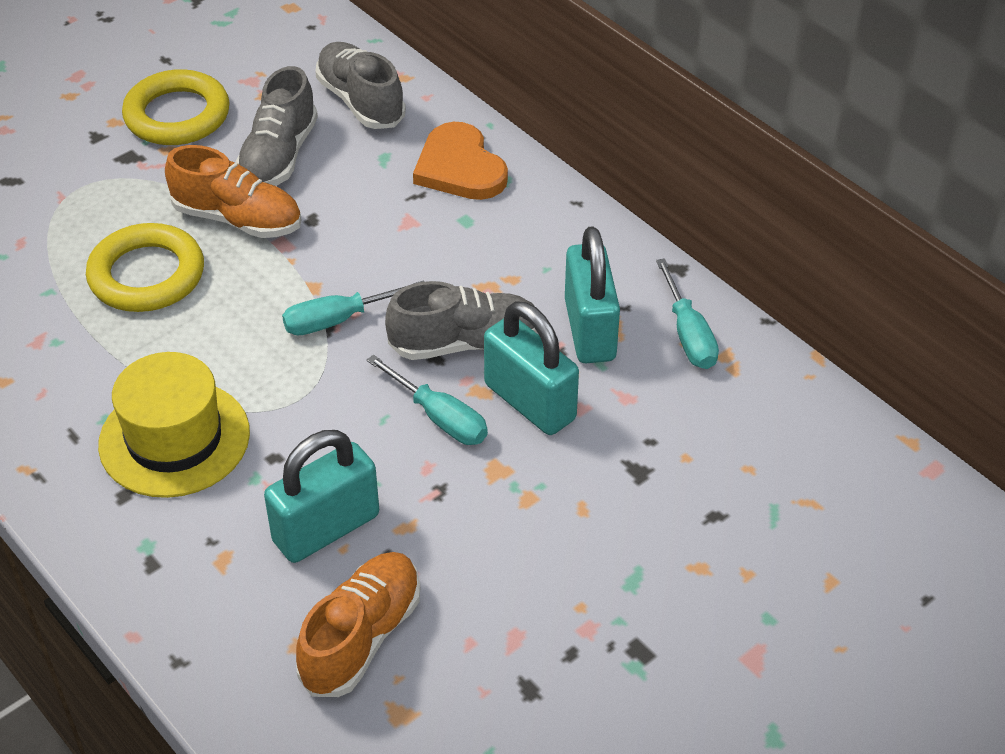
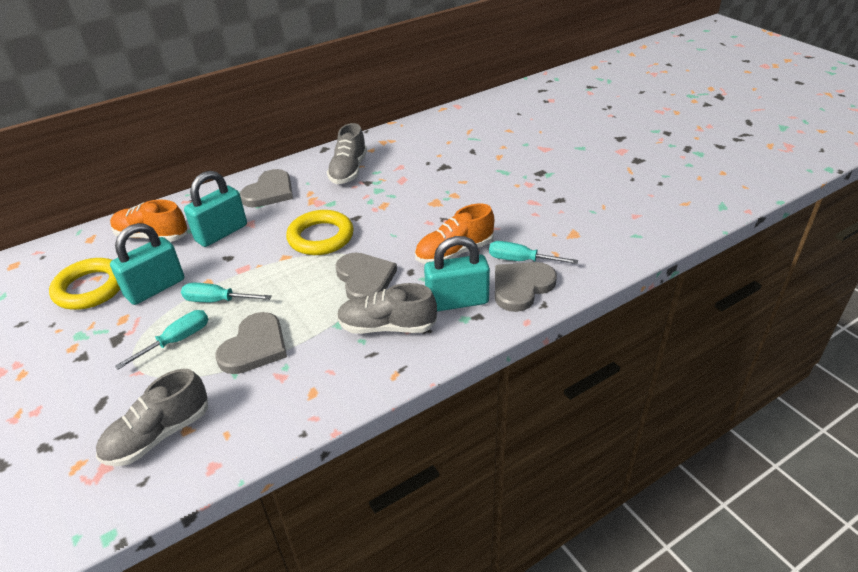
grey heart: 0 -> 4
orange heart: 1 -> 0
yellow hat: 1 -> 0

